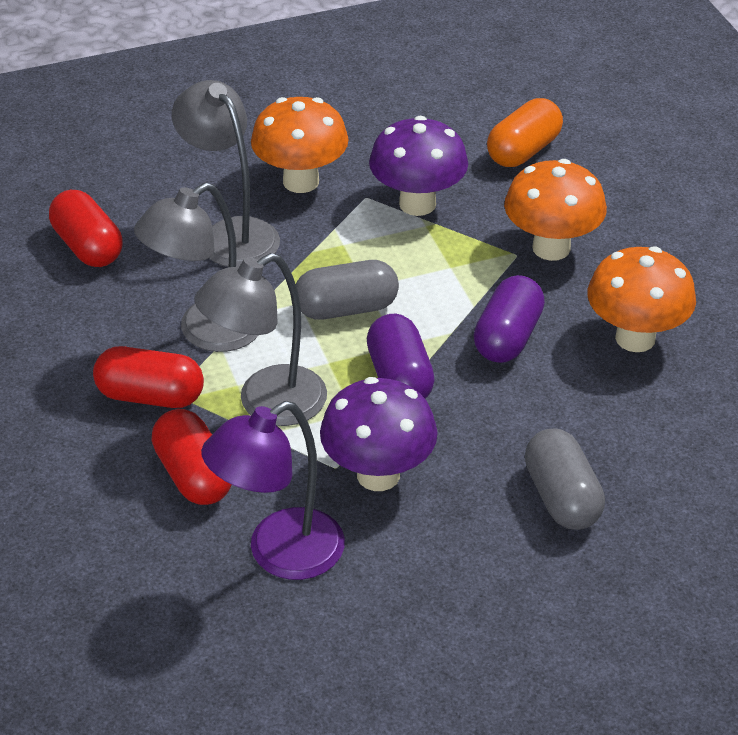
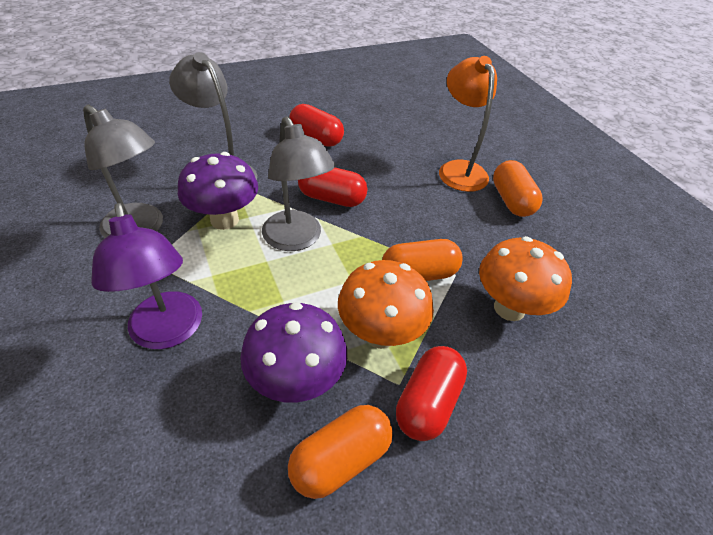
grey capsule: 2 -> 0
orange capsule: 1 -> 3
orange lamp: 0 -> 1
orange mushroom: 3 -> 2
purple capsule: 2 -> 0

